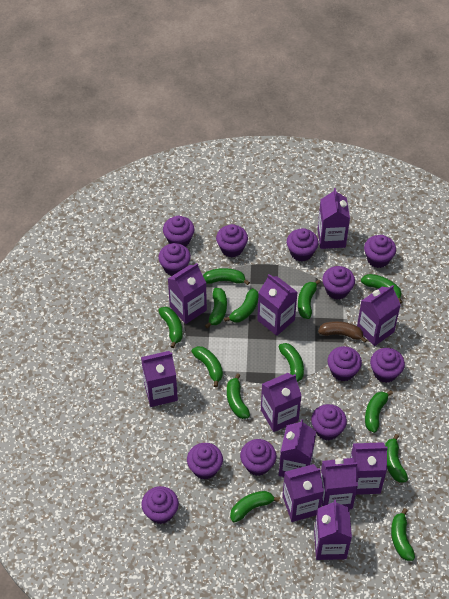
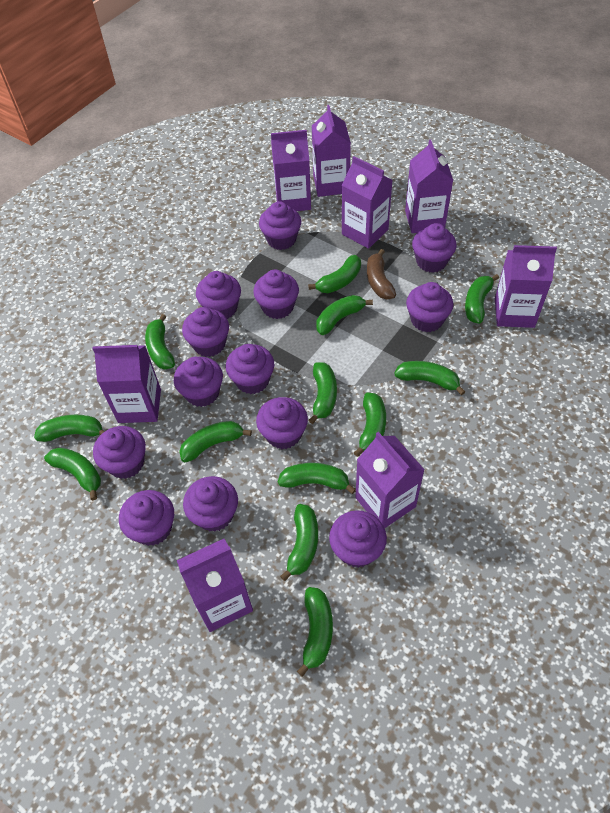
purple carton: 11 -> 8
purple cupcake: 12 -> 13

